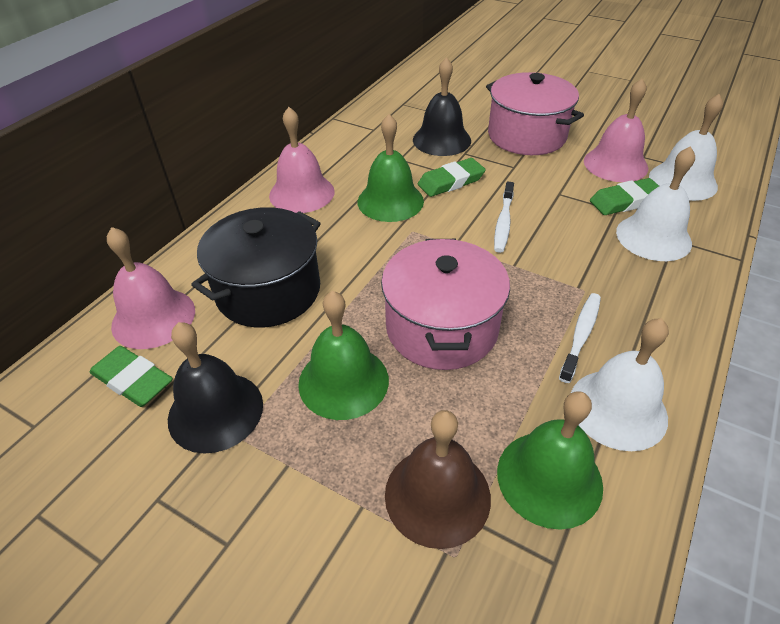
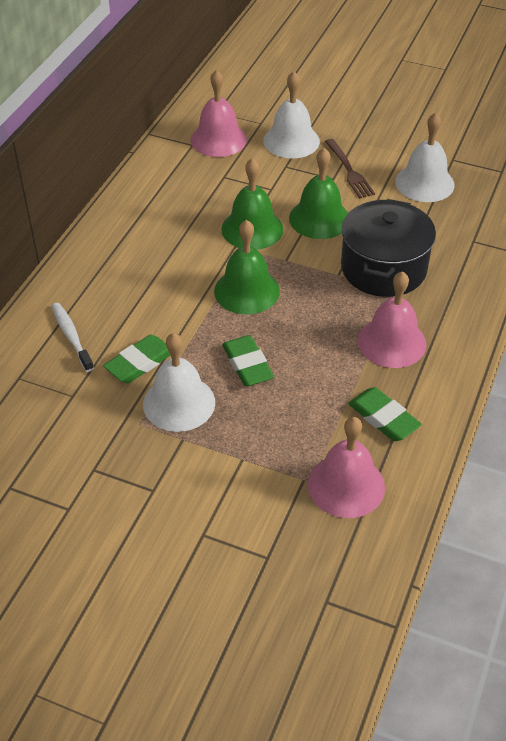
black bell: 2 -> 0
brown bell: 1 -> 0
brown fork: 0 -> 1
pink pot: 2 -> 0
white toothbrush: 2 -> 1

